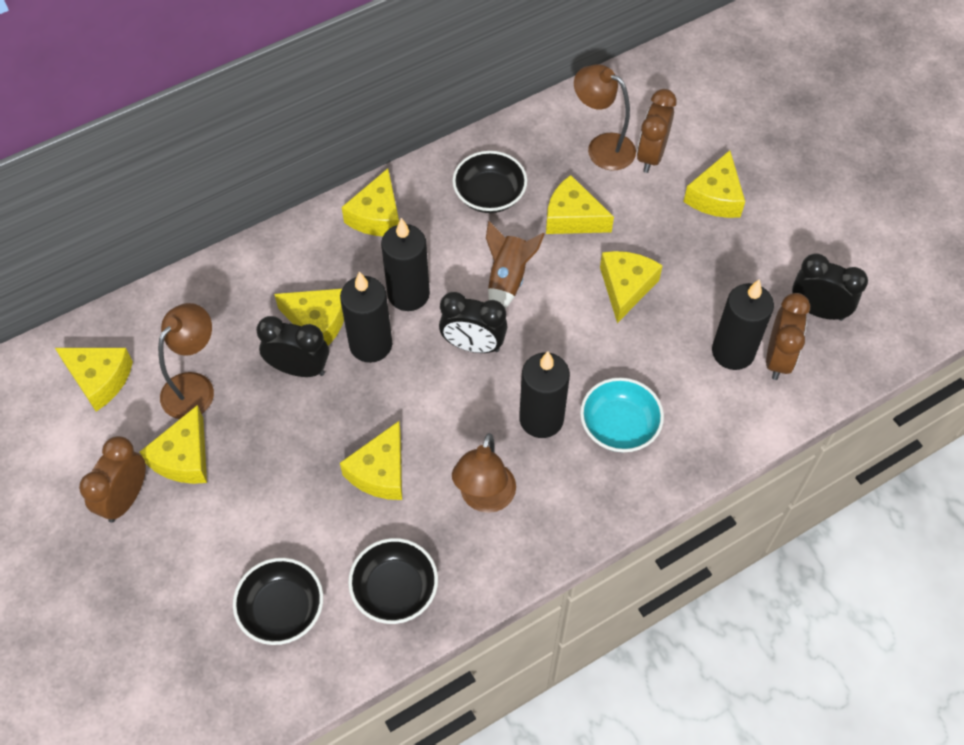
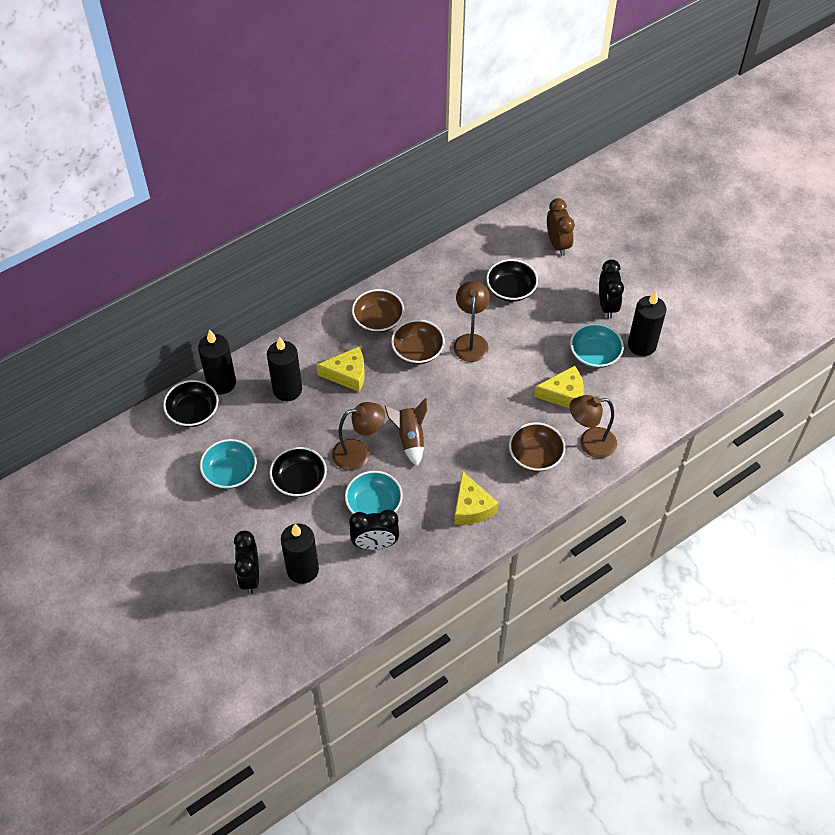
brown bowl: 0 -> 3
brown clock: 3 -> 1
turquoise bowl: 1 -> 3
yellow cheese: 8 -> 3

